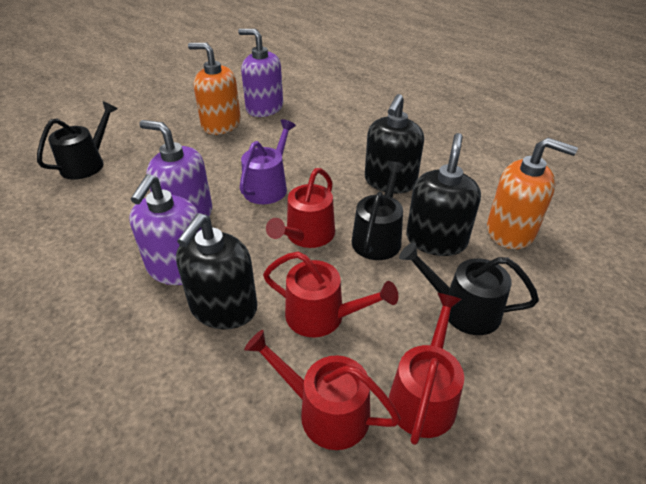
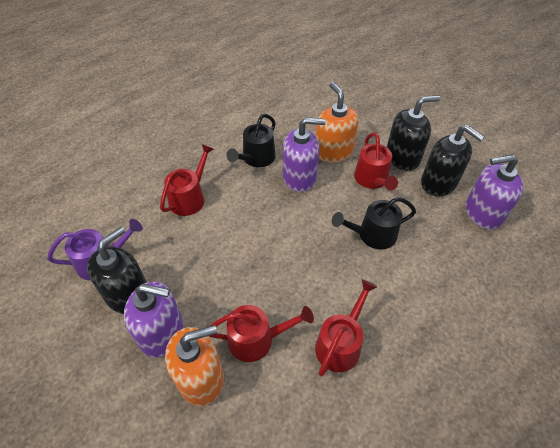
black watering can: 3 -> 2

